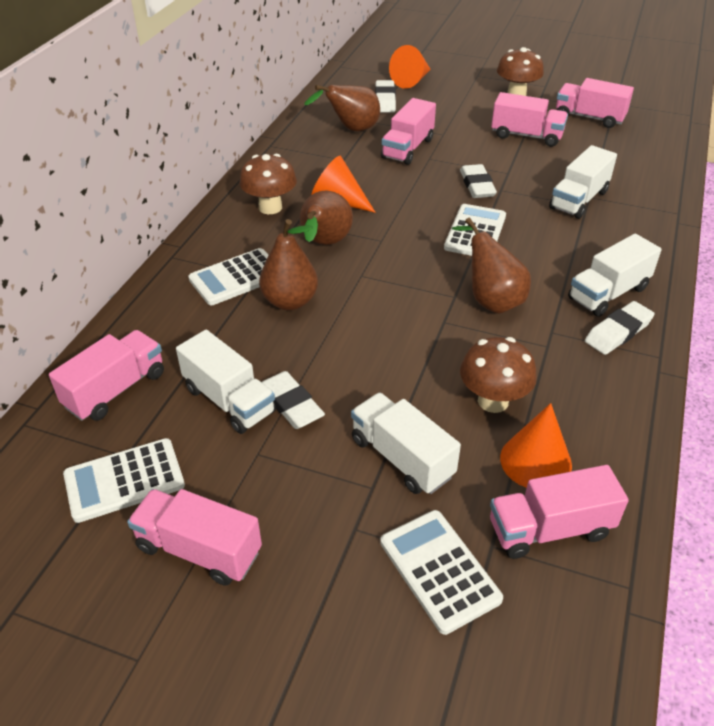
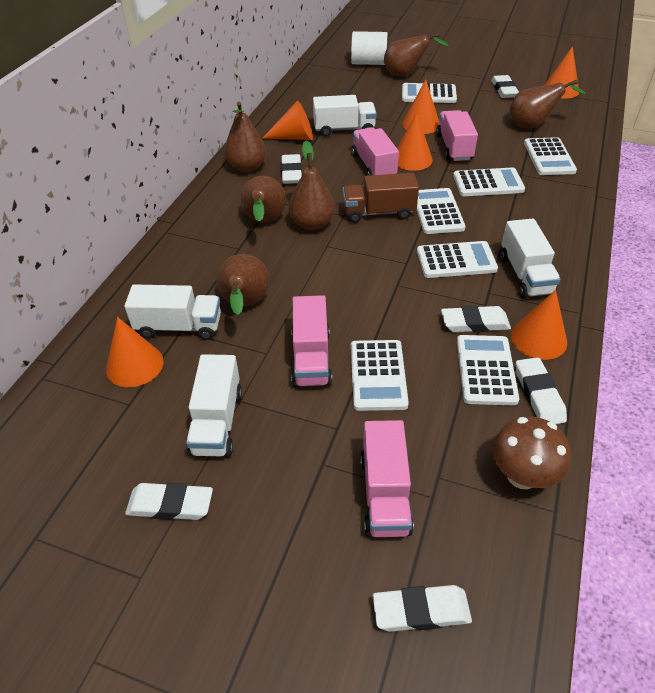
brown mushroom: 3 -> 1
brown pear: 4 -> 6
brown truck: 0 -> 1
orange cone: 3 -> 6
pink truck: 6 -> 4
white calculator: 4 -> 7
white cylinder: 0 -> 1
white eraser: 4 -> 6

